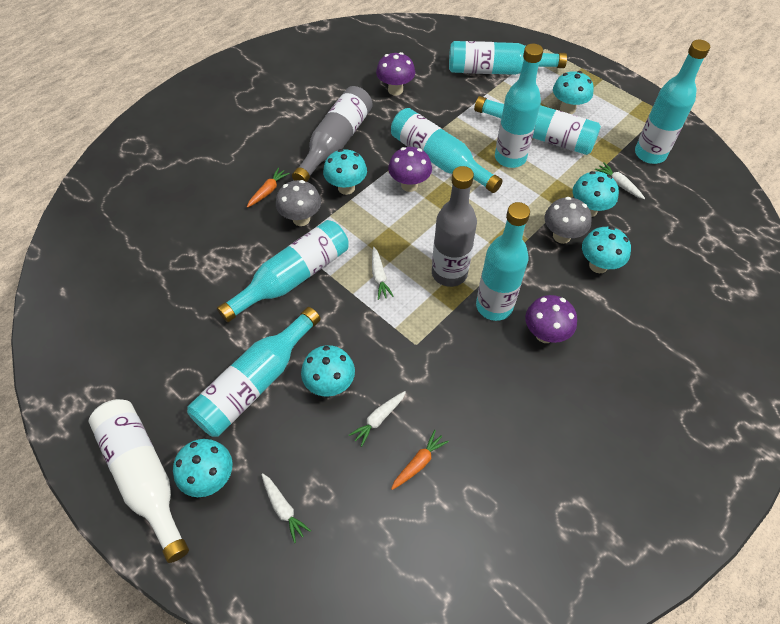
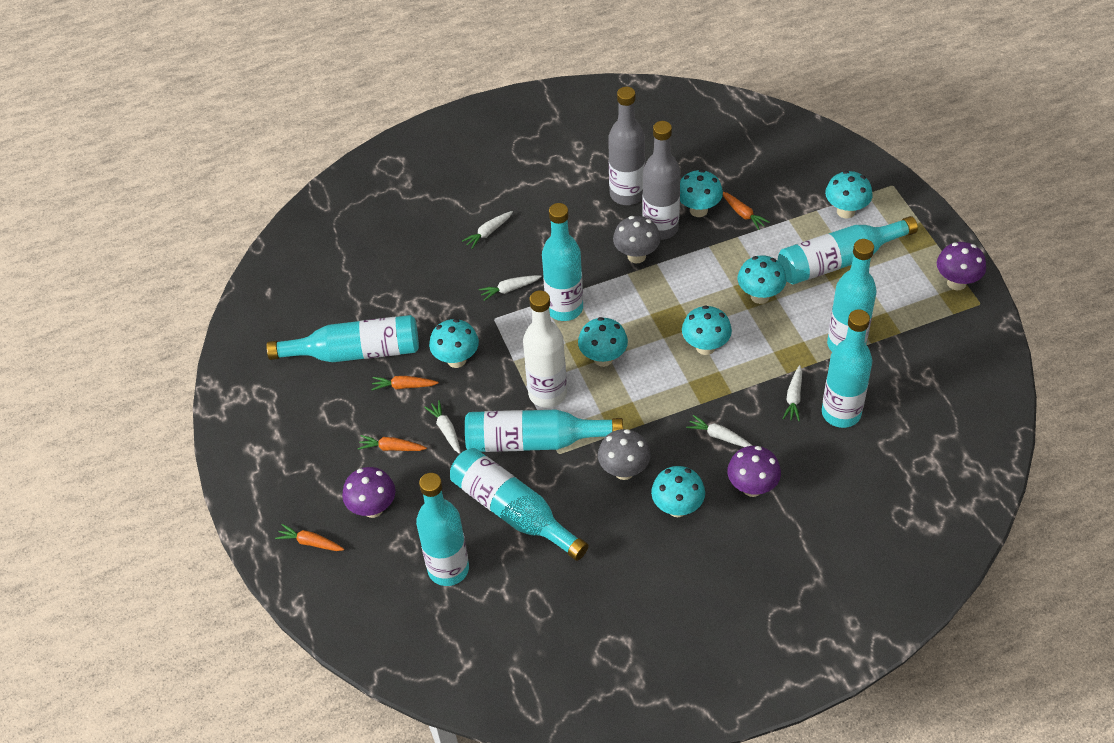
orange carrot: 2 -> 4
turquoise mushroom: 6 -> 7
white carrot: 4 -> 5

